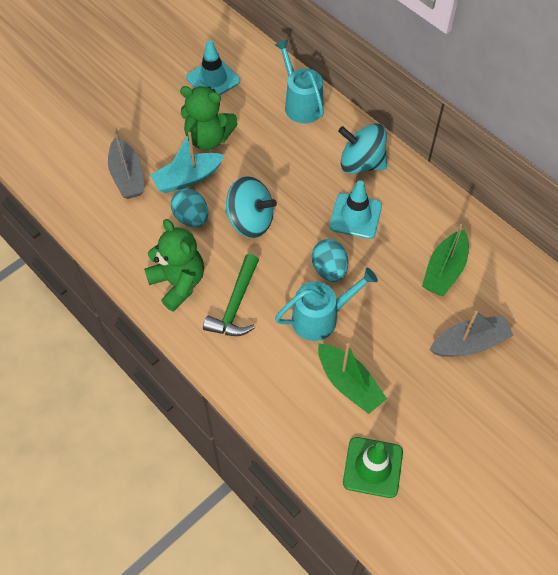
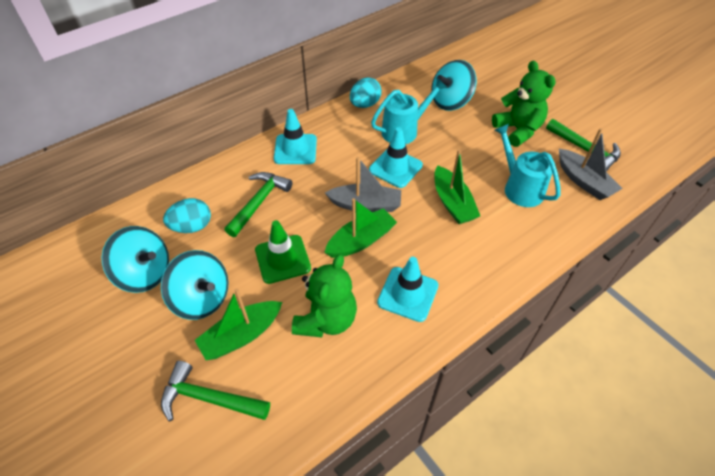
green boat: 2 -> 3
green hammer: 1 -> 3
turquoise boat: 1 -> 0
turquoise spinning top: 2 -> 3
turquoise traffic cone: 2 -> 3

